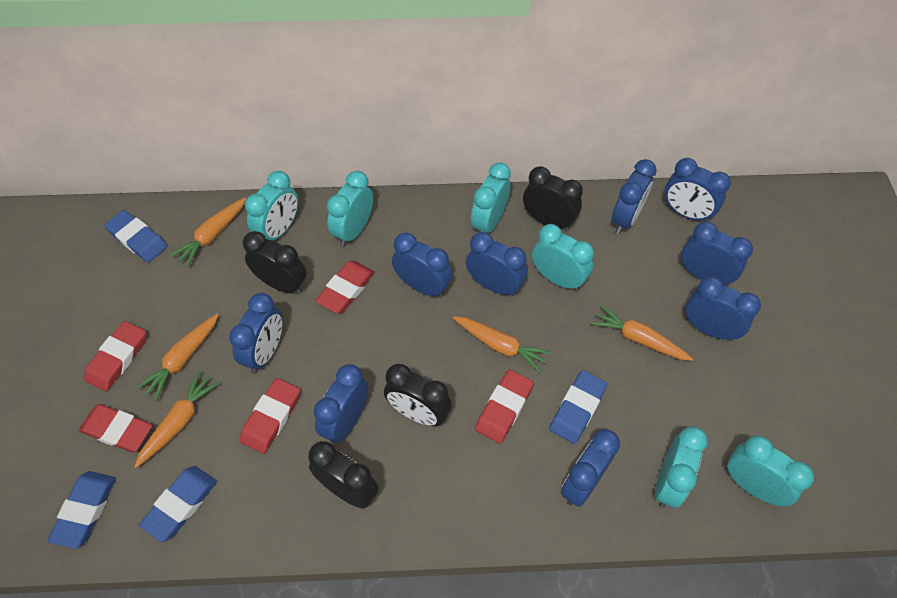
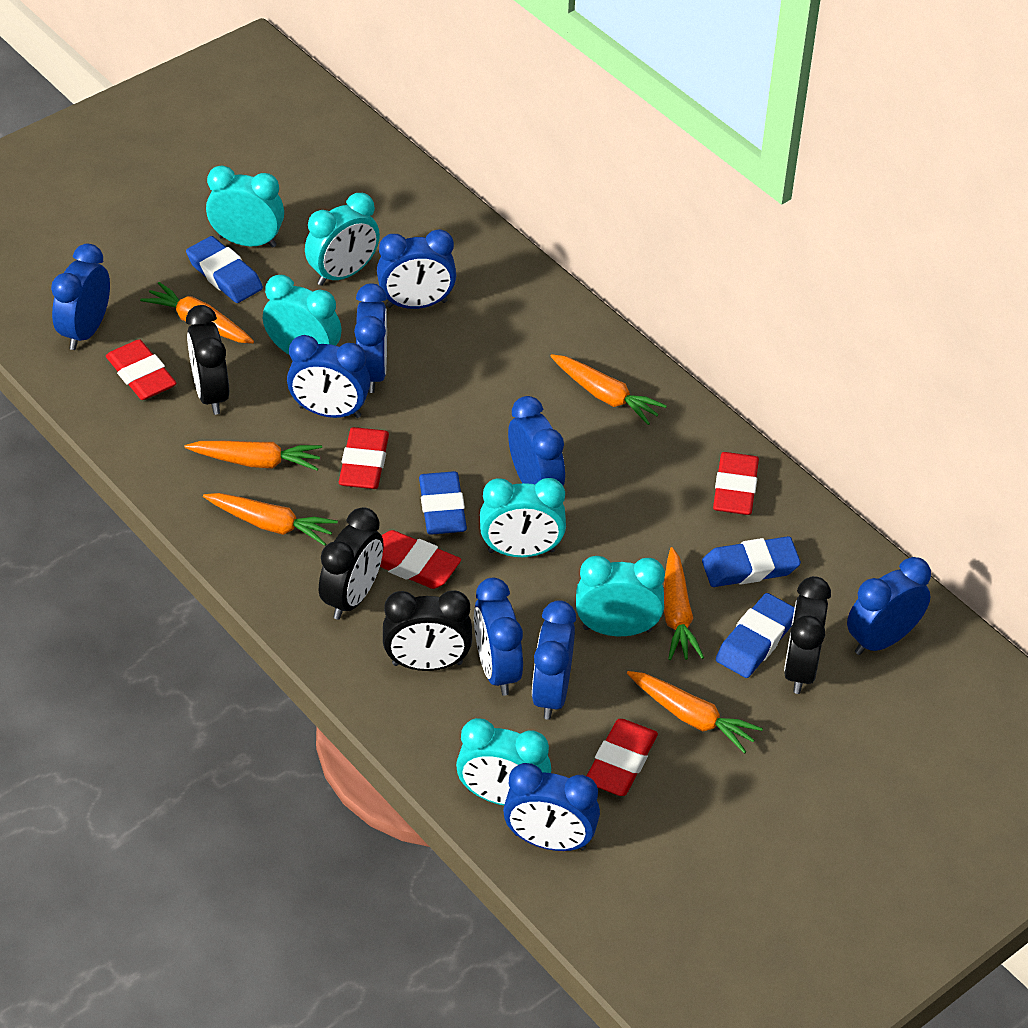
orange carrot: 5 -> 6

